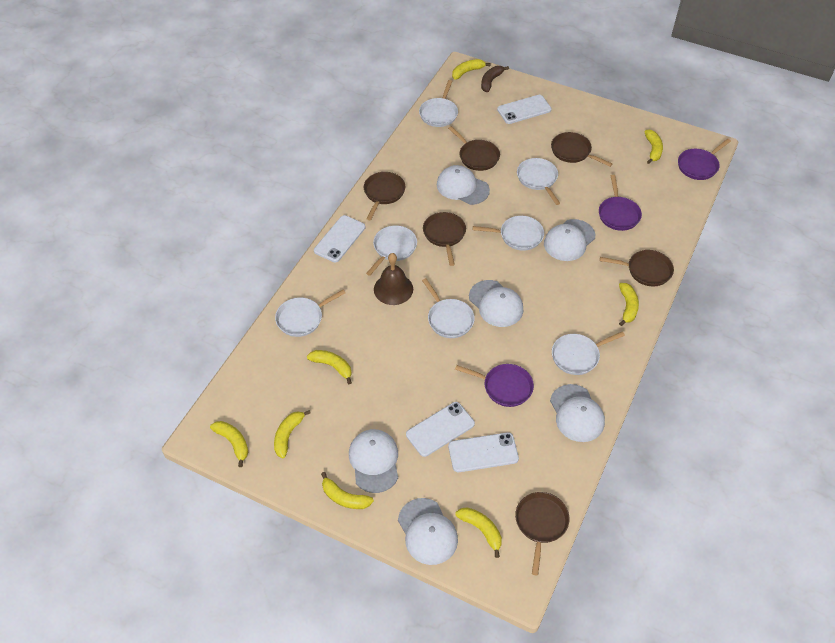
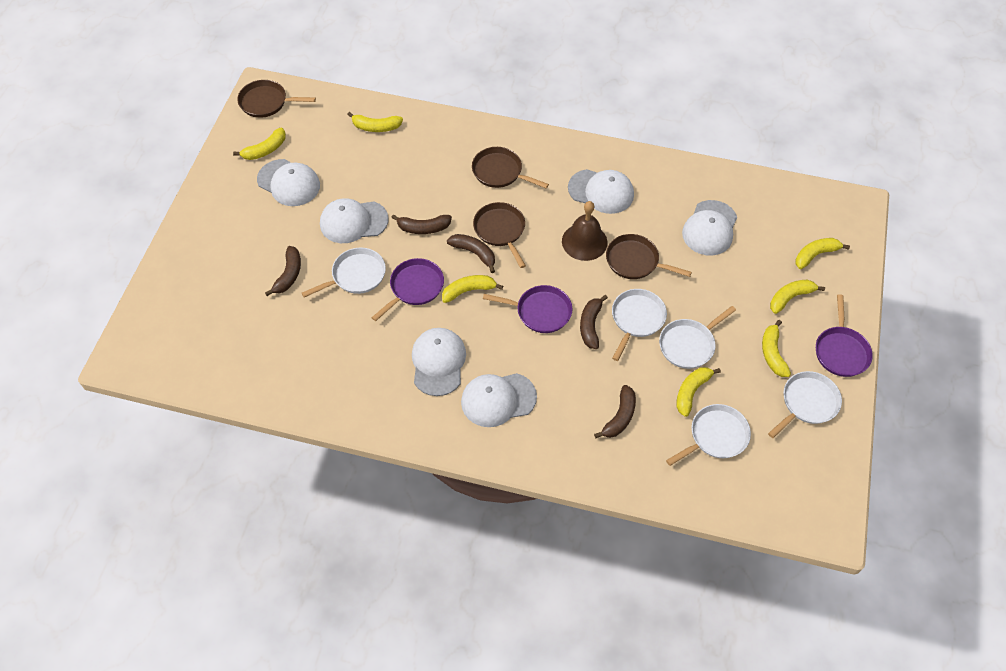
brown banana: 1 -> 5
brown pan: 6 -> 4
white pan: 7 -> 5
white phone: 4 -> 0
yellow banana: 8 -> 7

